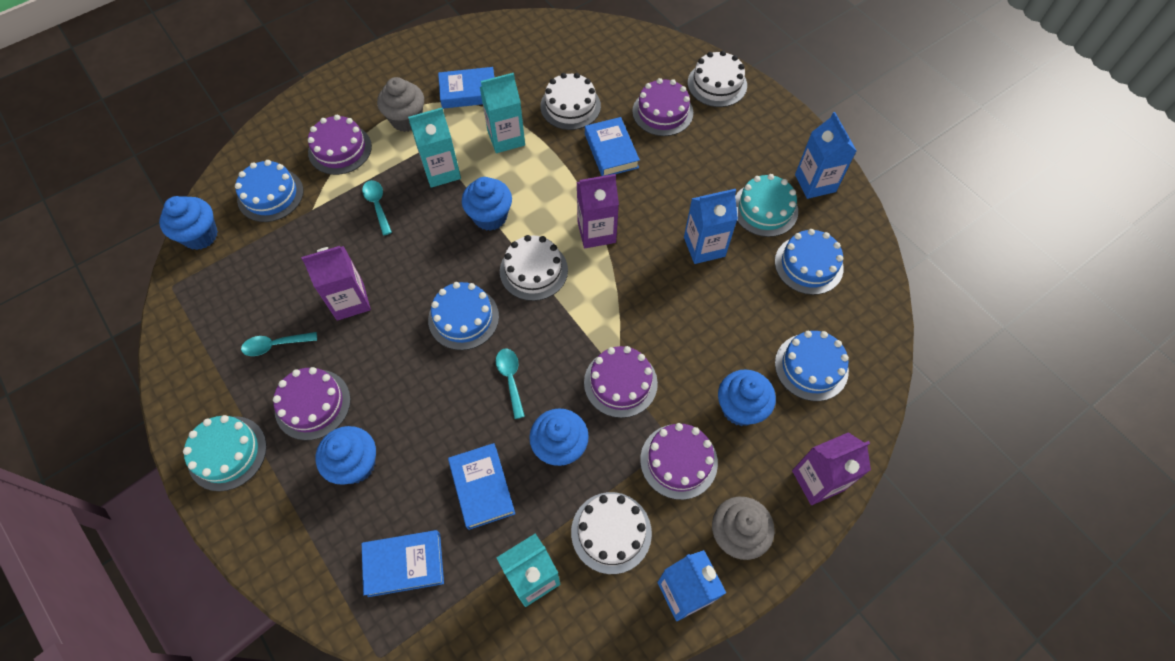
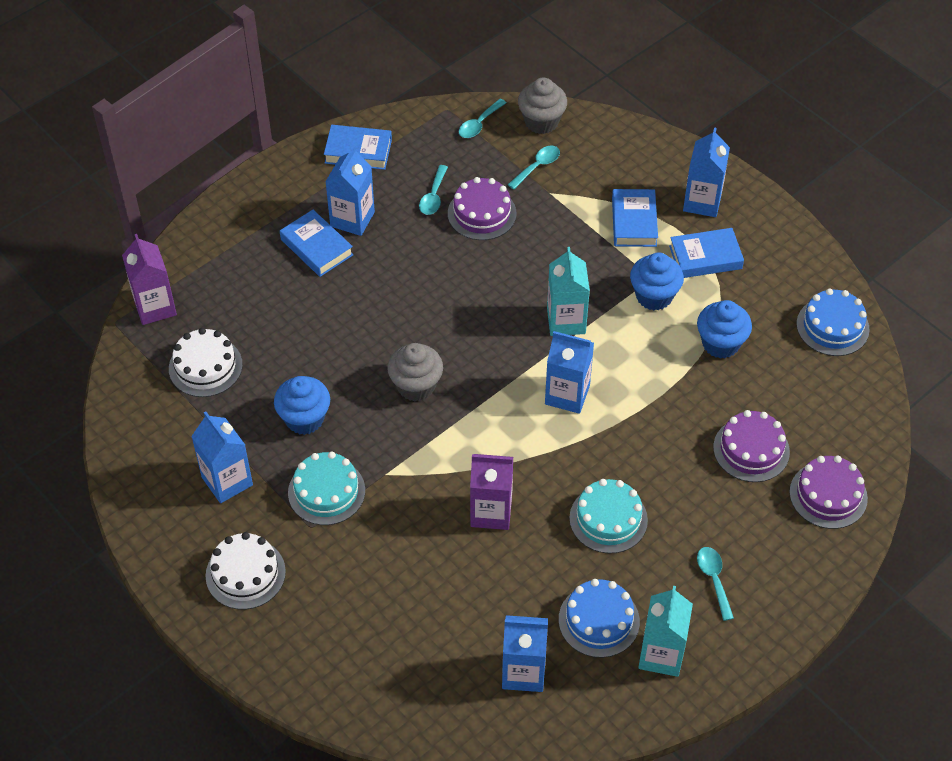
blue cake: 4 -> 2
blue carton: 3 -> 5
blue cupcake: 5 -> 3
purple cake: 5 -> 3
purple carton: 3 -> 2
turquoise carton: 3 -> 2
turquoise spoon: 3 -> 4
white cake: 4 -> 2

